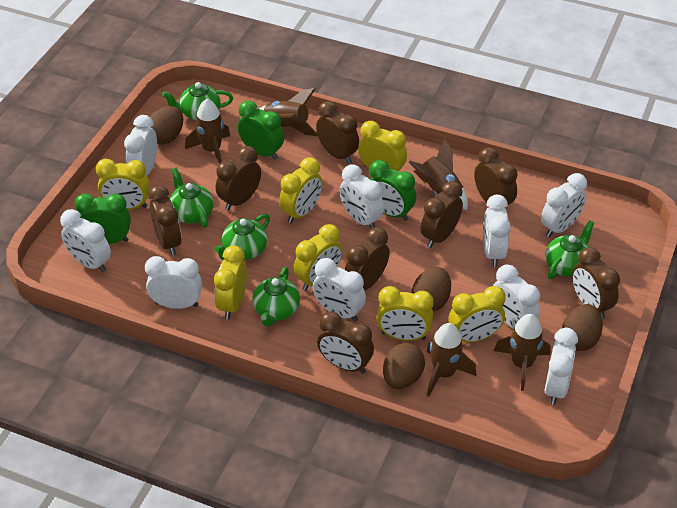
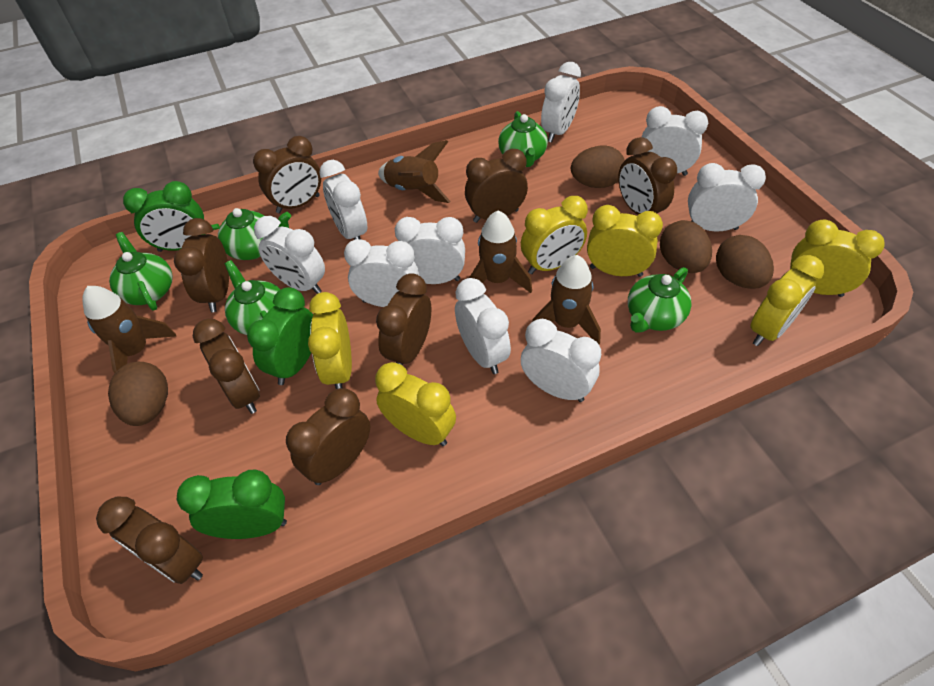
brown rocket: 5 -> 4
yellow clock: 7 -> 6

